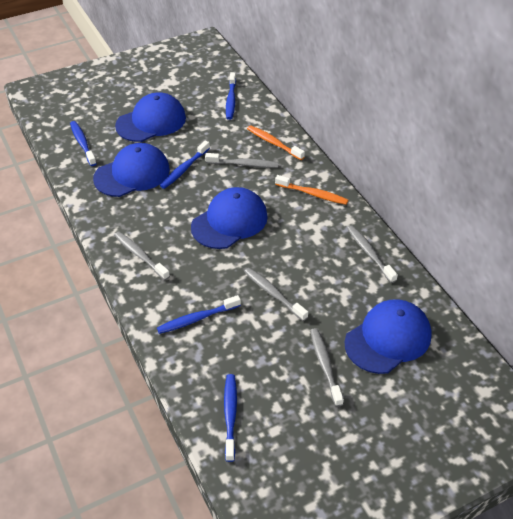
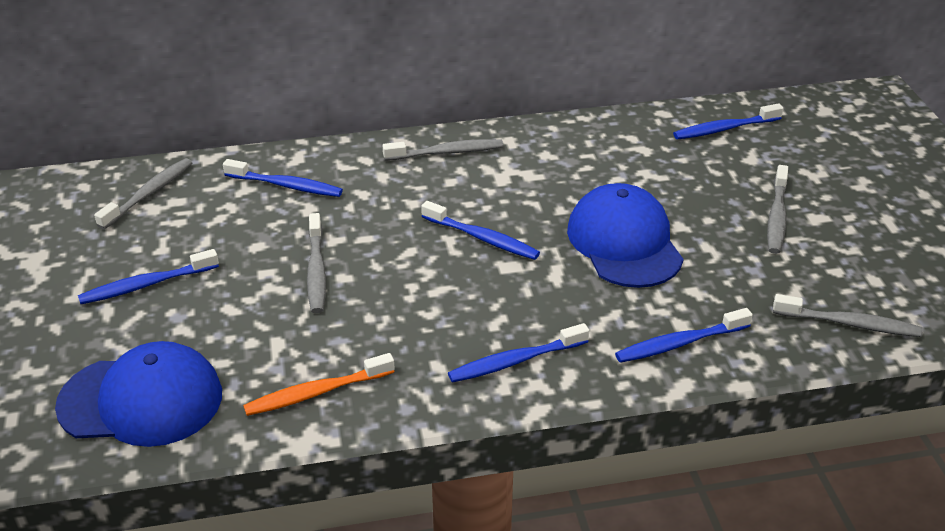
blue cap: 4 -> 2
blue toothbrush: 5 -> 6
orange toothbrush: 2 -> 1

